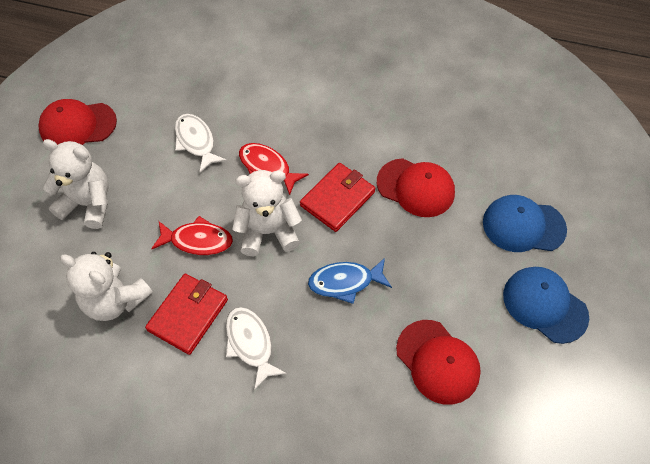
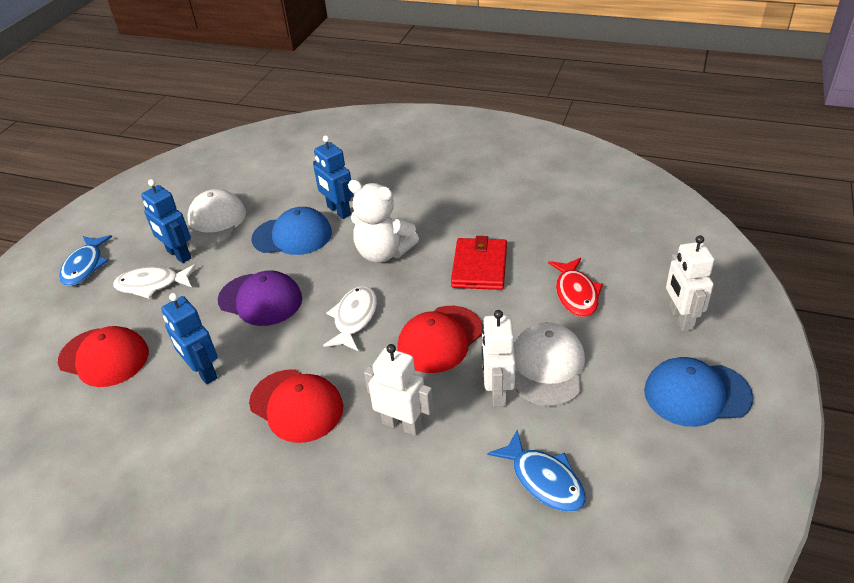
blue fish: 1 -> 2
blue robot: 0 -> 3
purple cap: 0 -> 1
red fish: 2 -> 1
red wallet: 2 -> 1
white cap: 0 -> 2
white robot: 0 -> 3
white teddy bear: 3 -> 1

